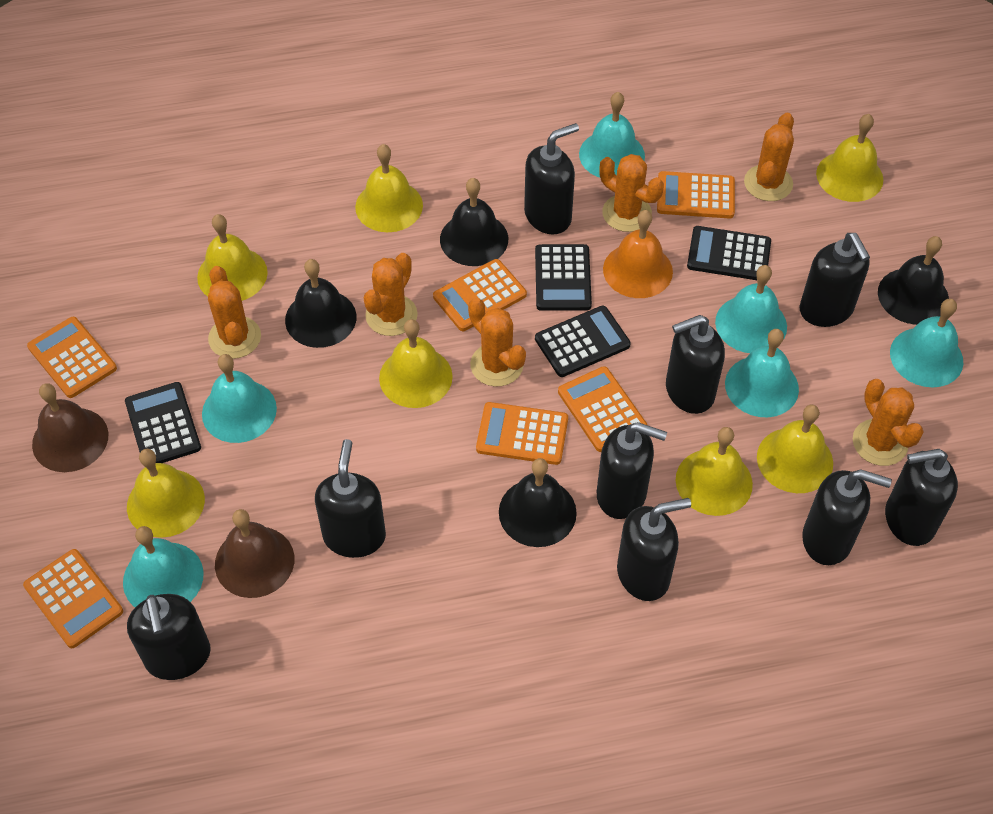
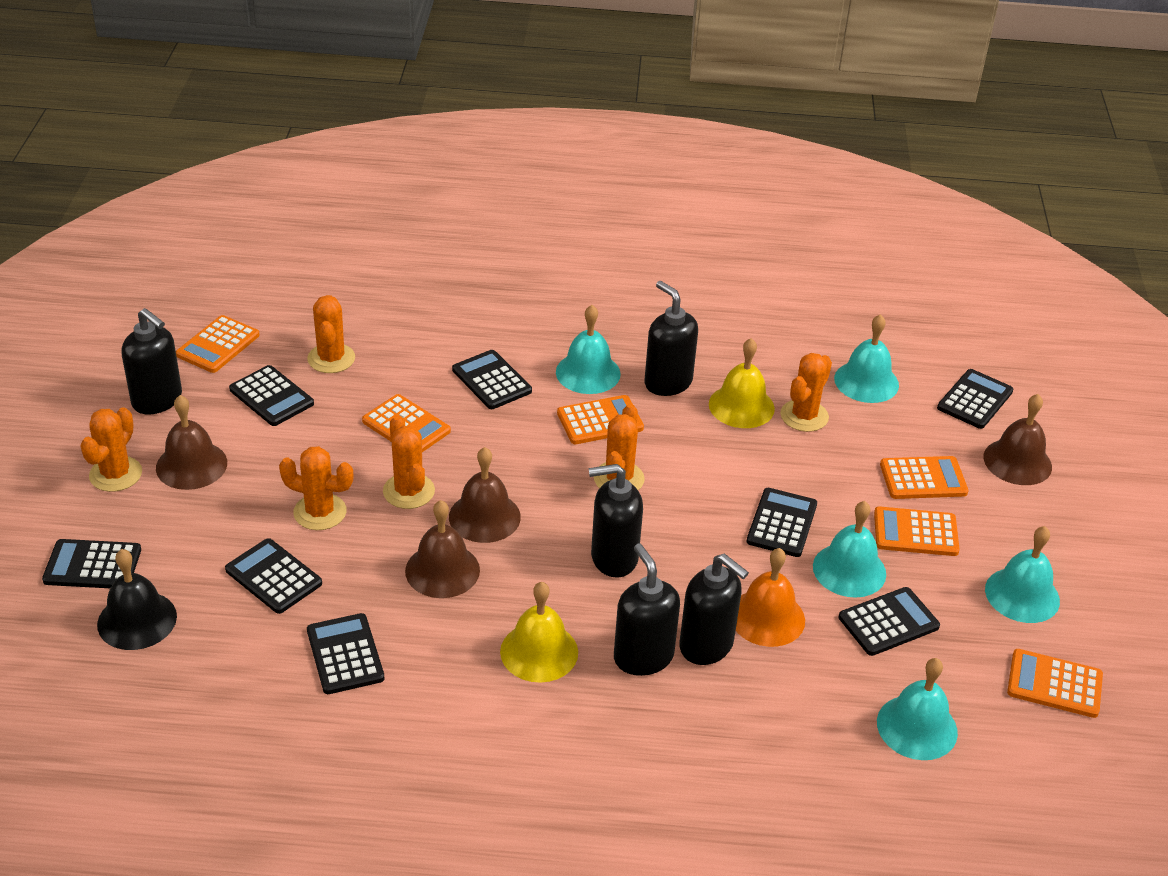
black bell: 4 -> 1
black calculator: 4 -> 8
black soap dispenser: 9 -> 5
brown bell: 2 -> 4
turquoise bell: 6 -> 5
yellow bell: 7 -> 2

